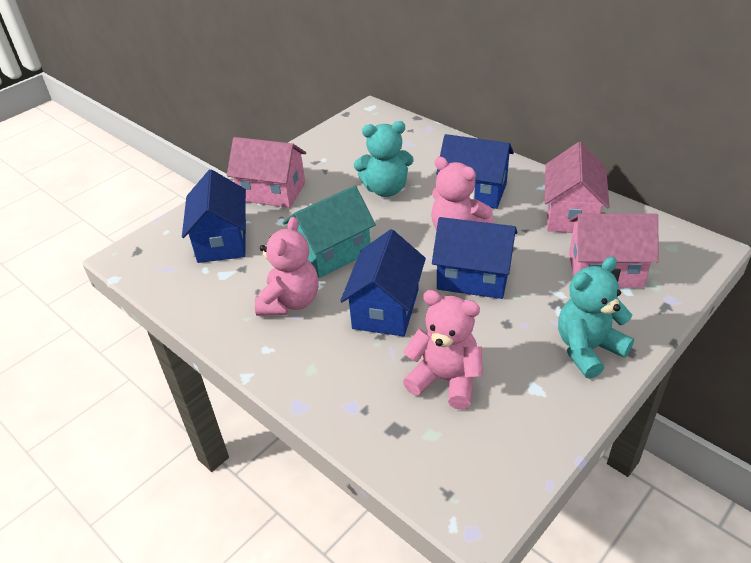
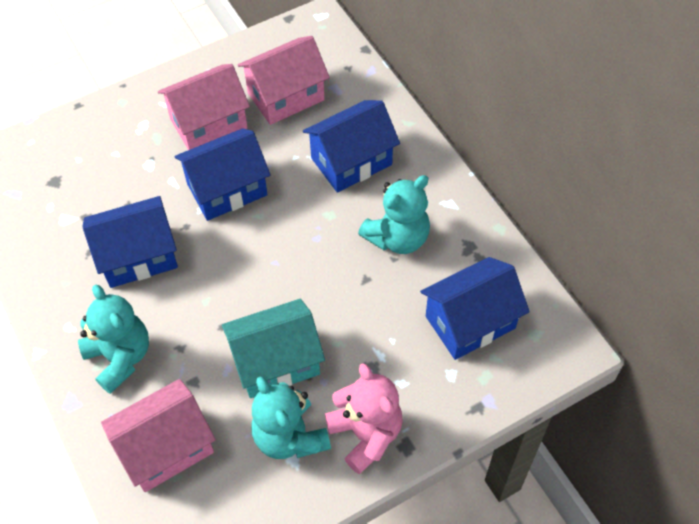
pink teddy bear: 3 -> 1
turquoise teddy bear: 2 -> 3

